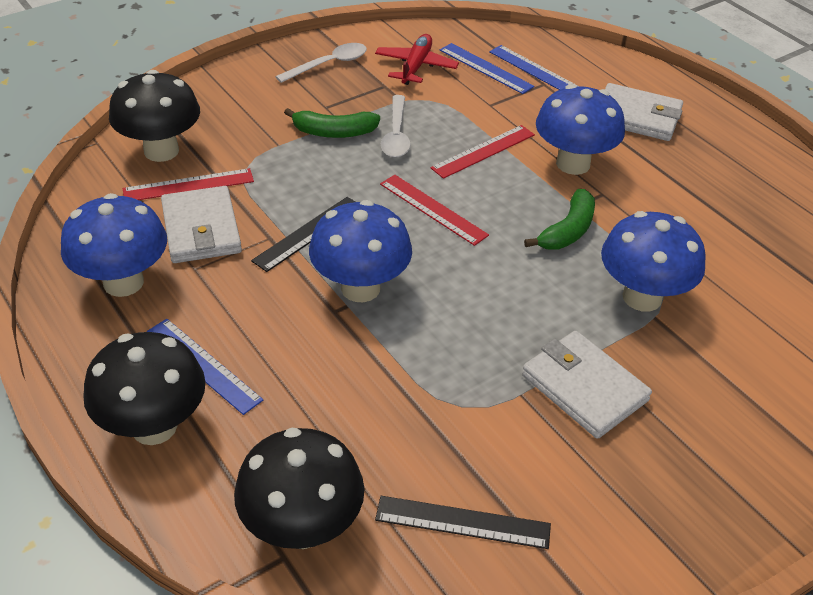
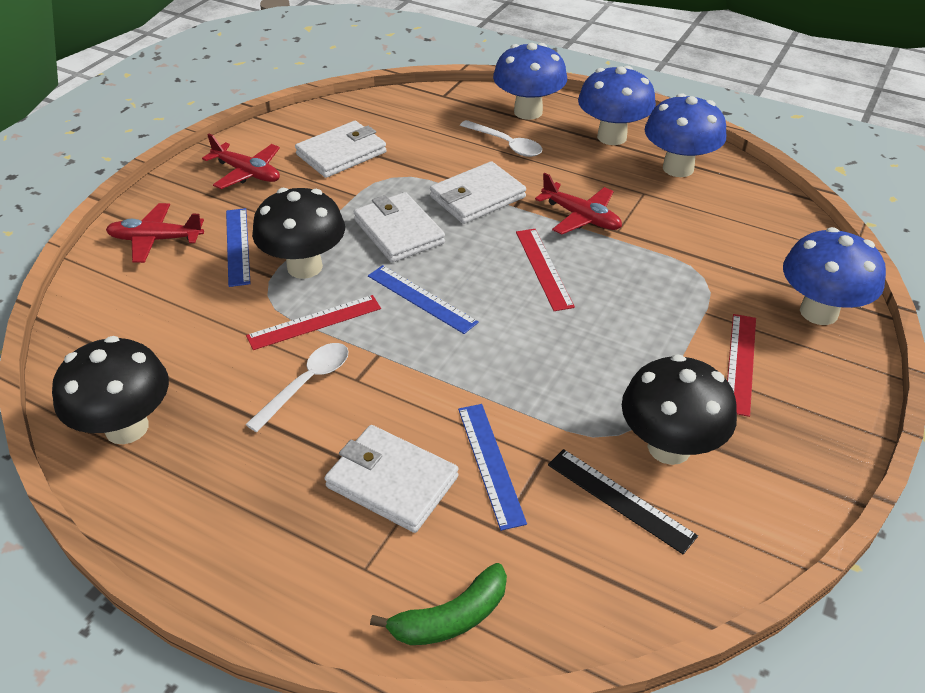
black ruler: 2 -> 1
green banana: 2 -> 1
red plane: 1 -> 3
white wallet: 3 -> 4

